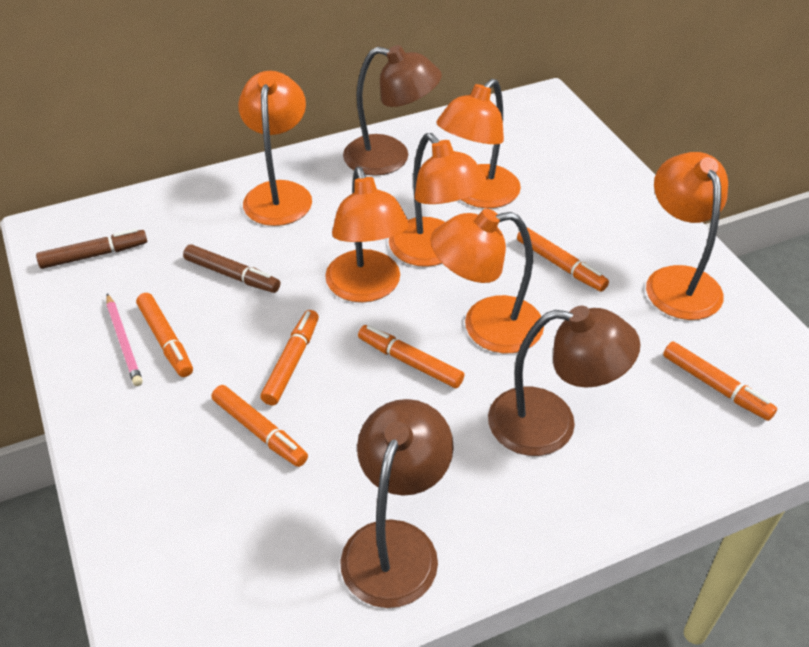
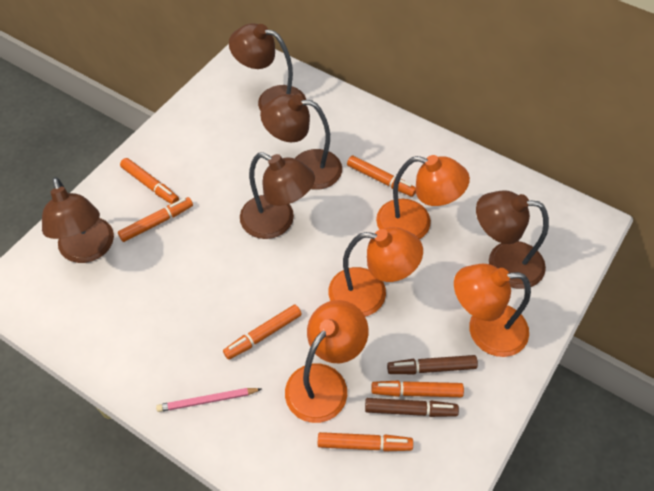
brown lamp: 3 -> 5
orange lamp: 6 -> 4

